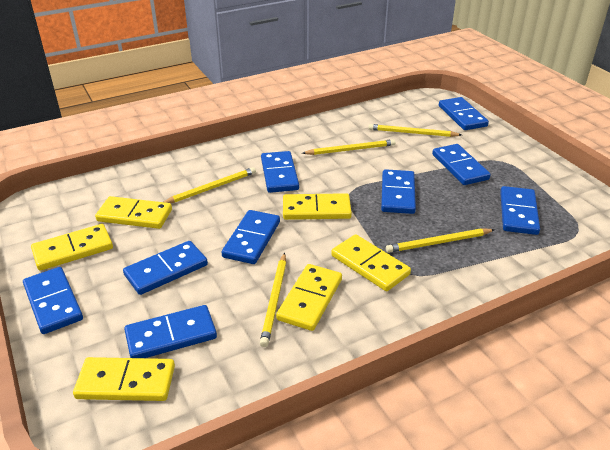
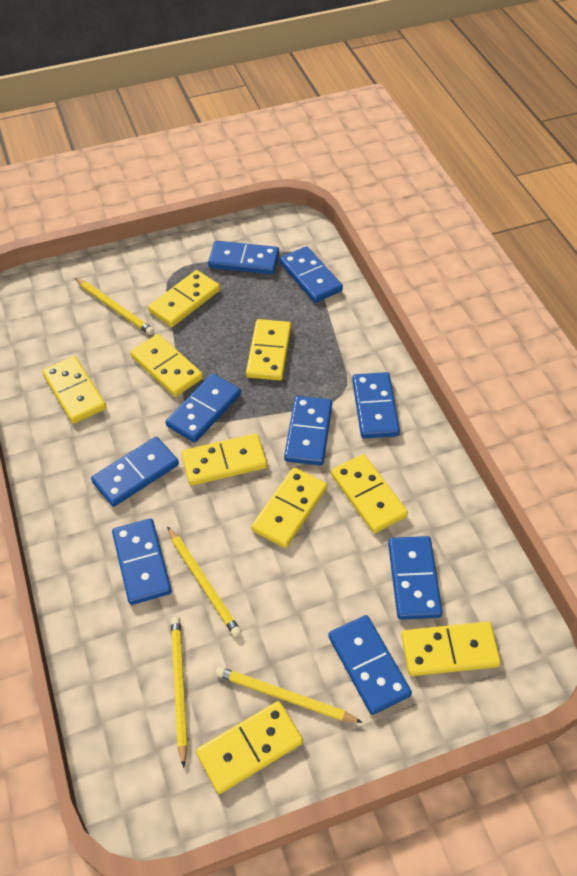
yellow domino: 6 -> 9
yellow pencil: 5 -> 4

